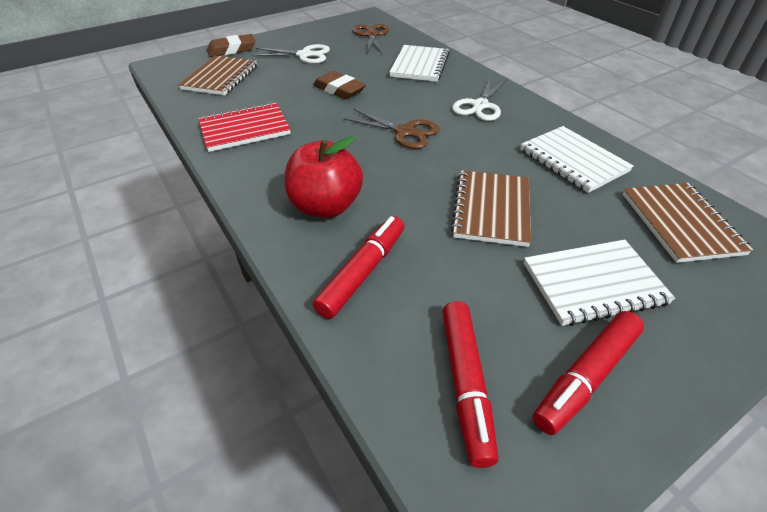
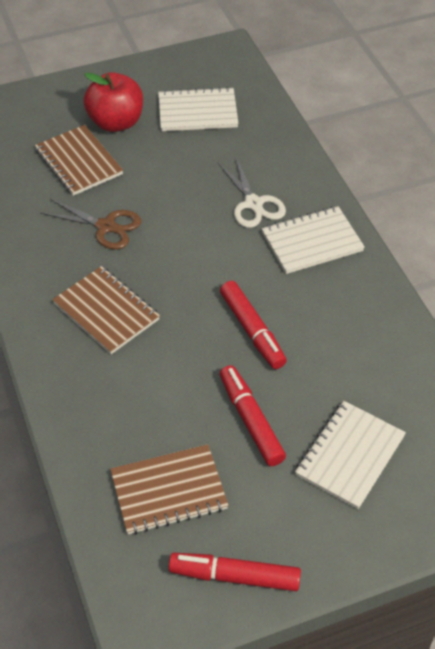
brown eraser: 2 -> 0
brown scissors: 2 -> 1
red notebook: 1 -> 0
white scissors: 2 -> 1

